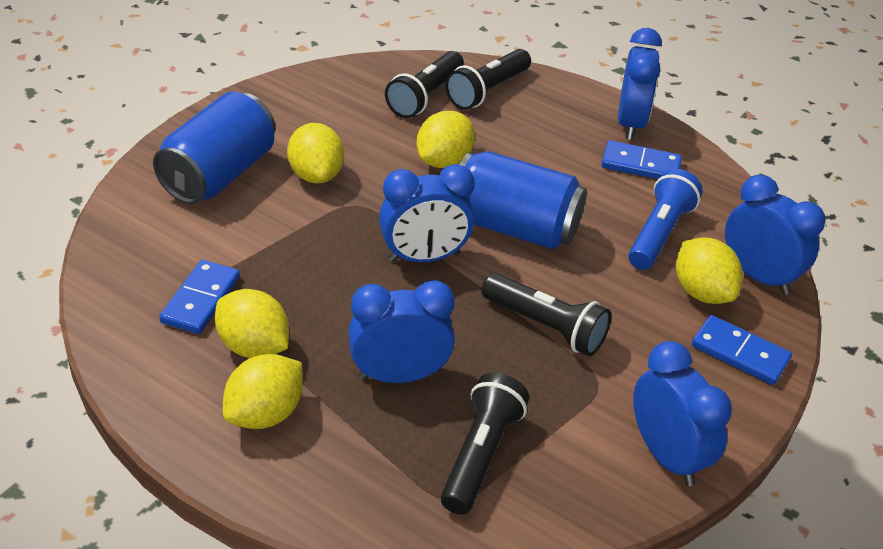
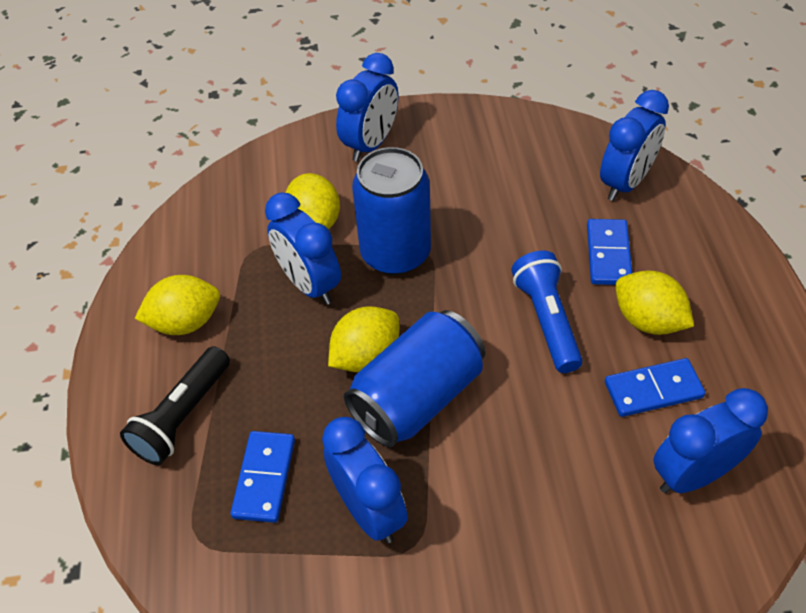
black flashlight: 4 -> 1
yellow lemon: 5 -> 4

